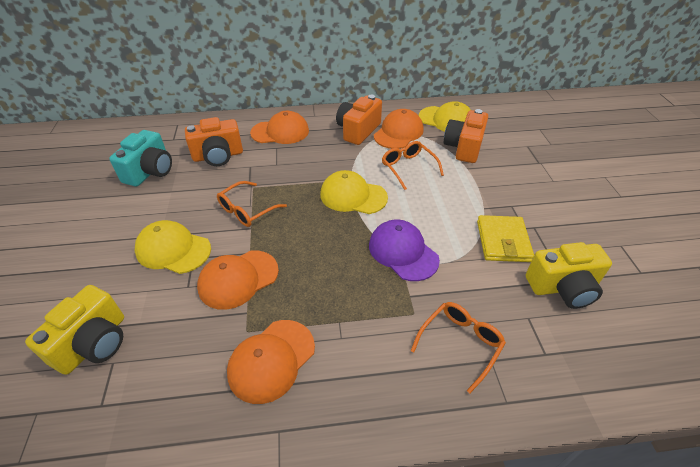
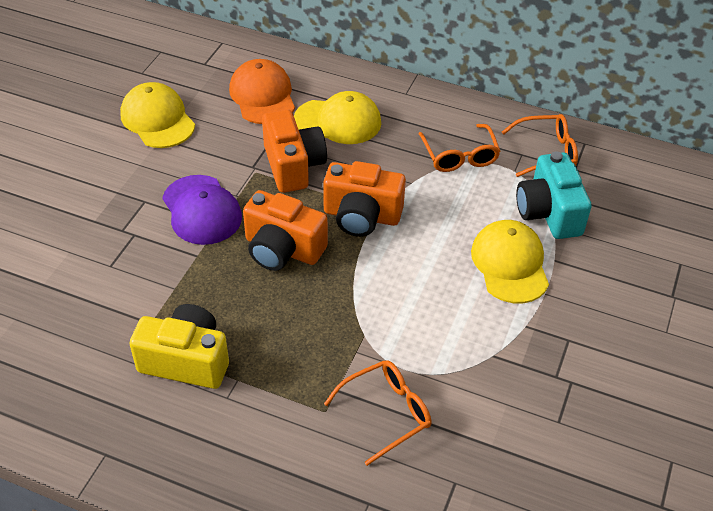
orange cap: 4 -> 1
yellow camera: 2 -> 1
yellow wallet: 1 -> 0

